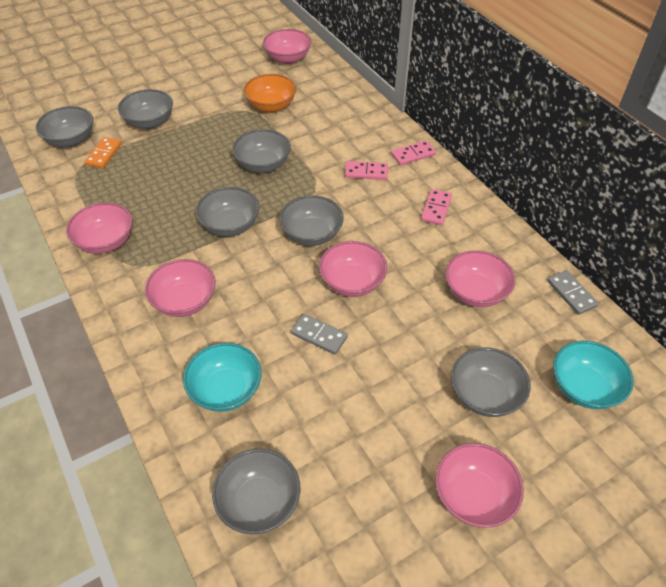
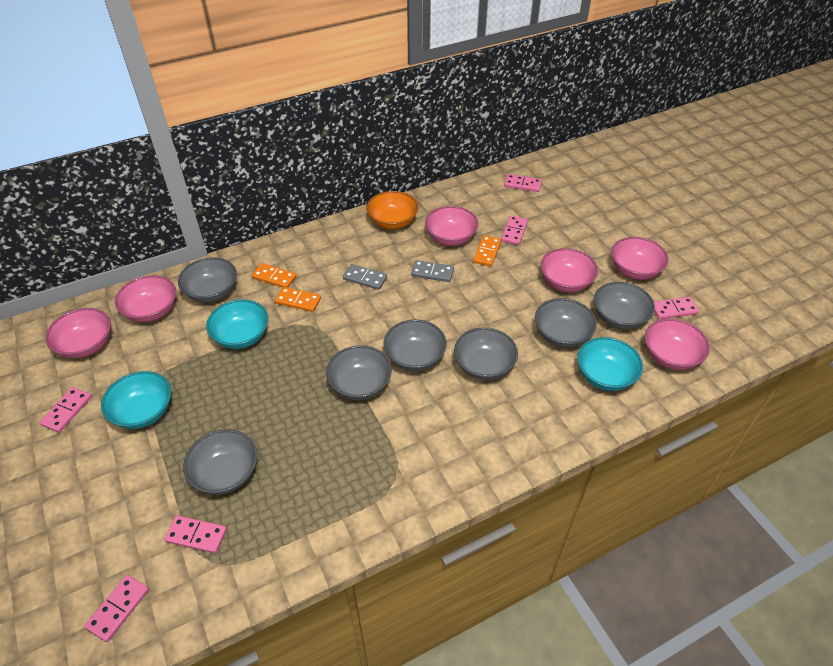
orange domino: 1 -> 3
pink domino: 3 -> 6
turquoise bowl: 2 -> 3

